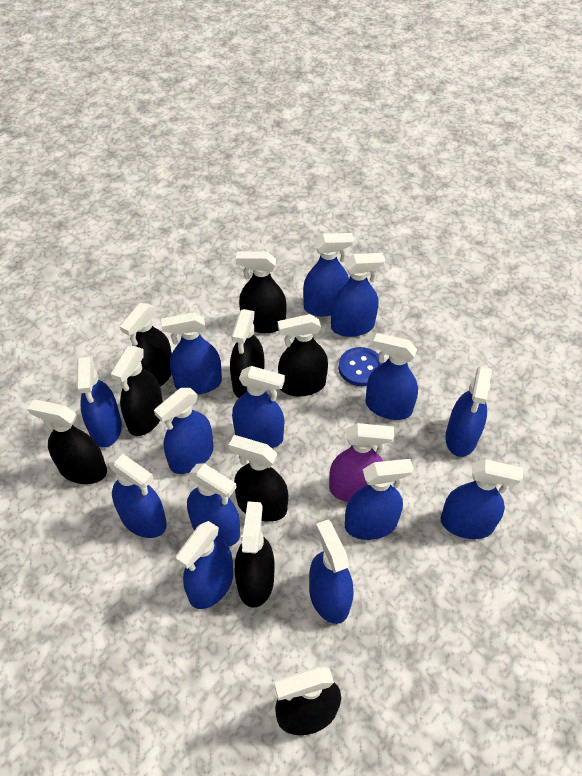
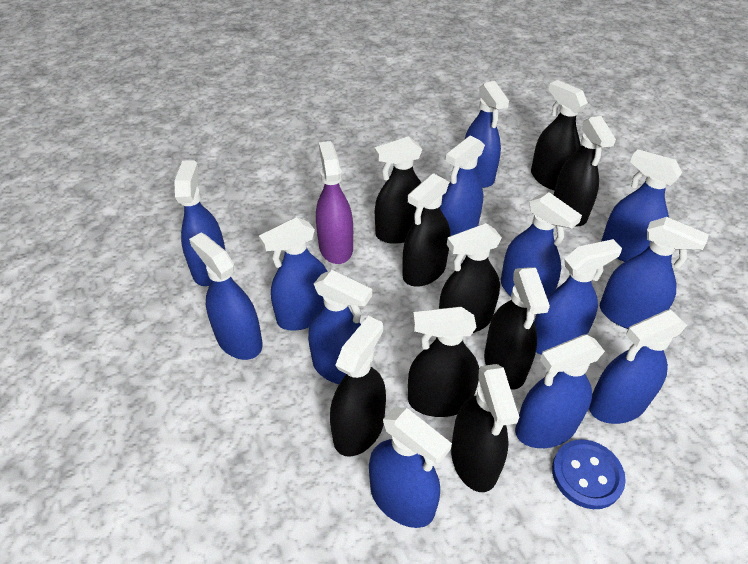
blue spray bottle: 14 -> 13

